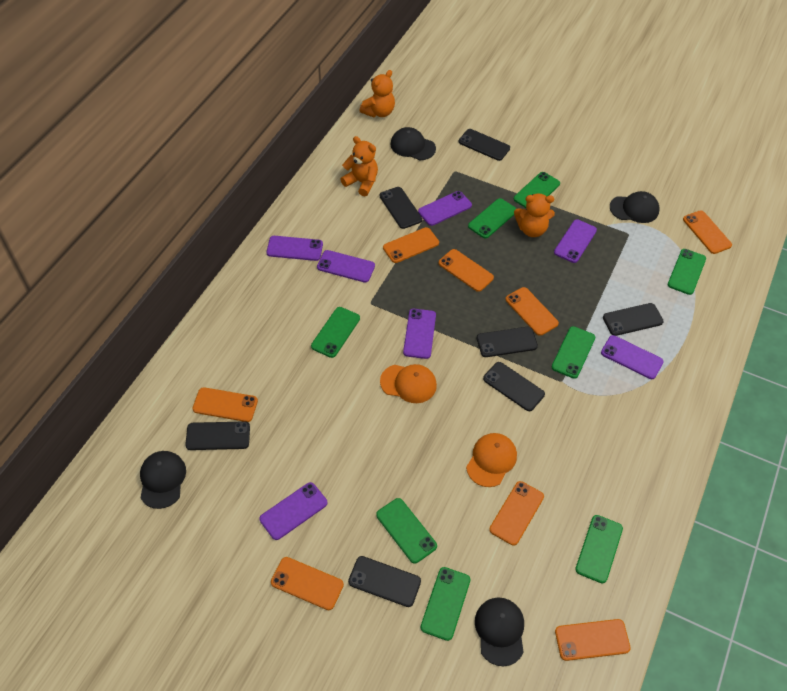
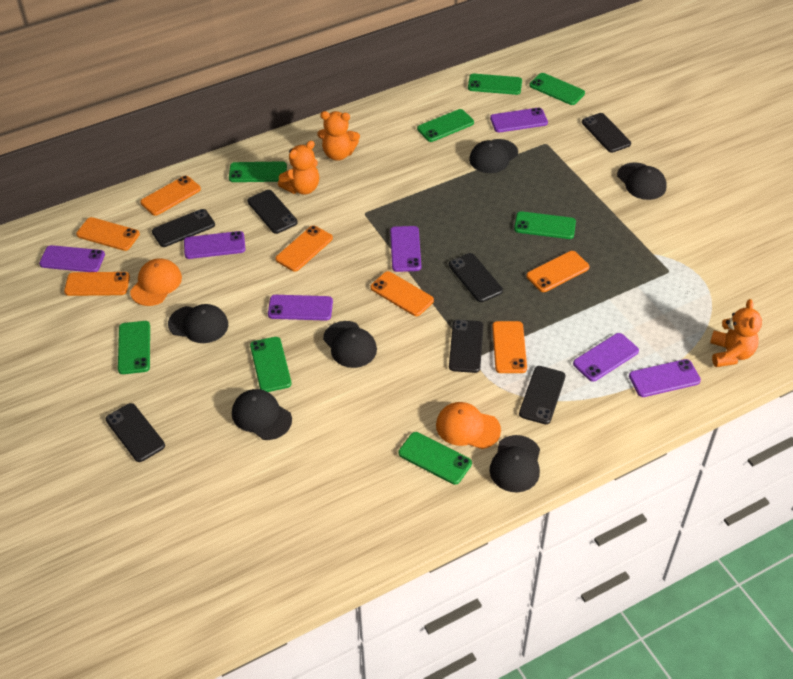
black cap: 4 -> 6
orange phone: 8 -> 7

